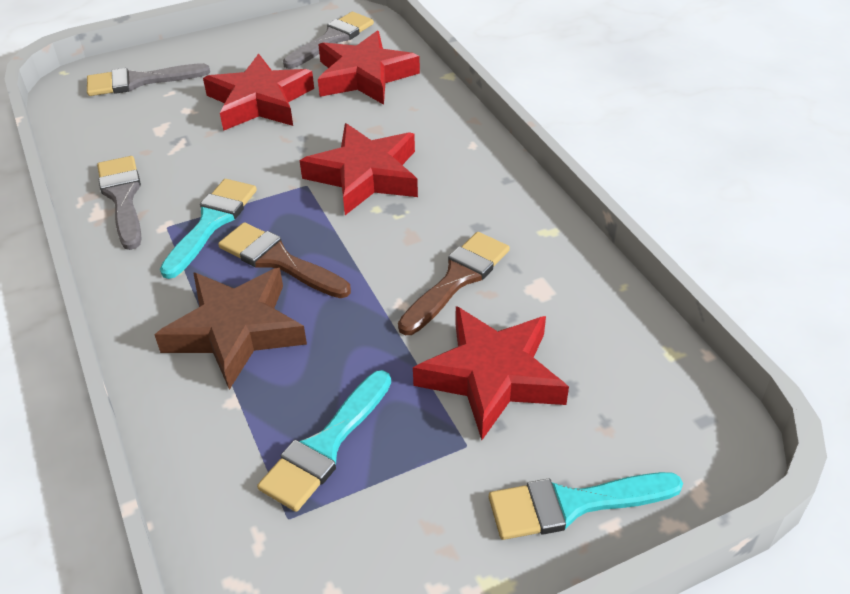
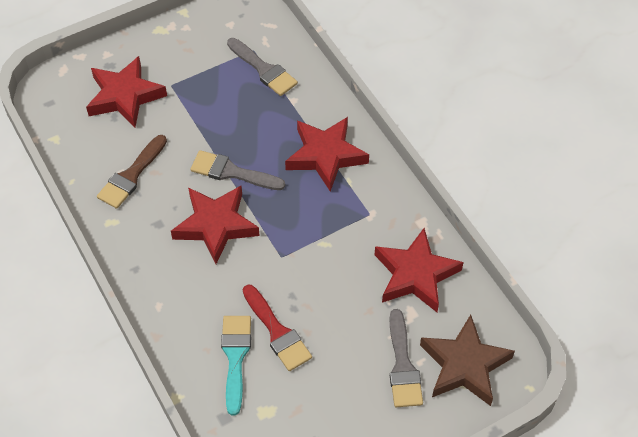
brown brush: 2 -> 1
red brush: 0 -> 1
turquoise brush: 3 -> 1

